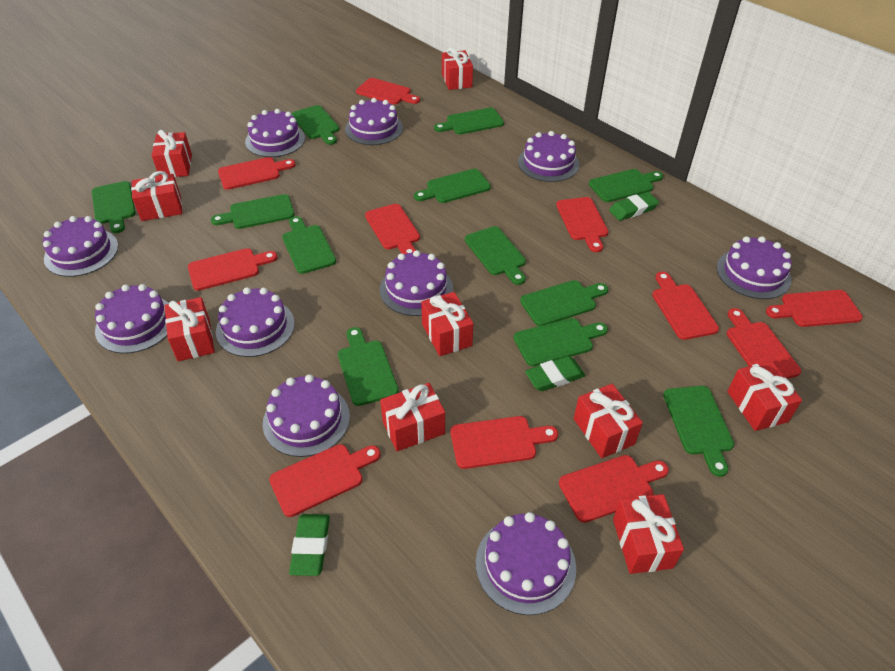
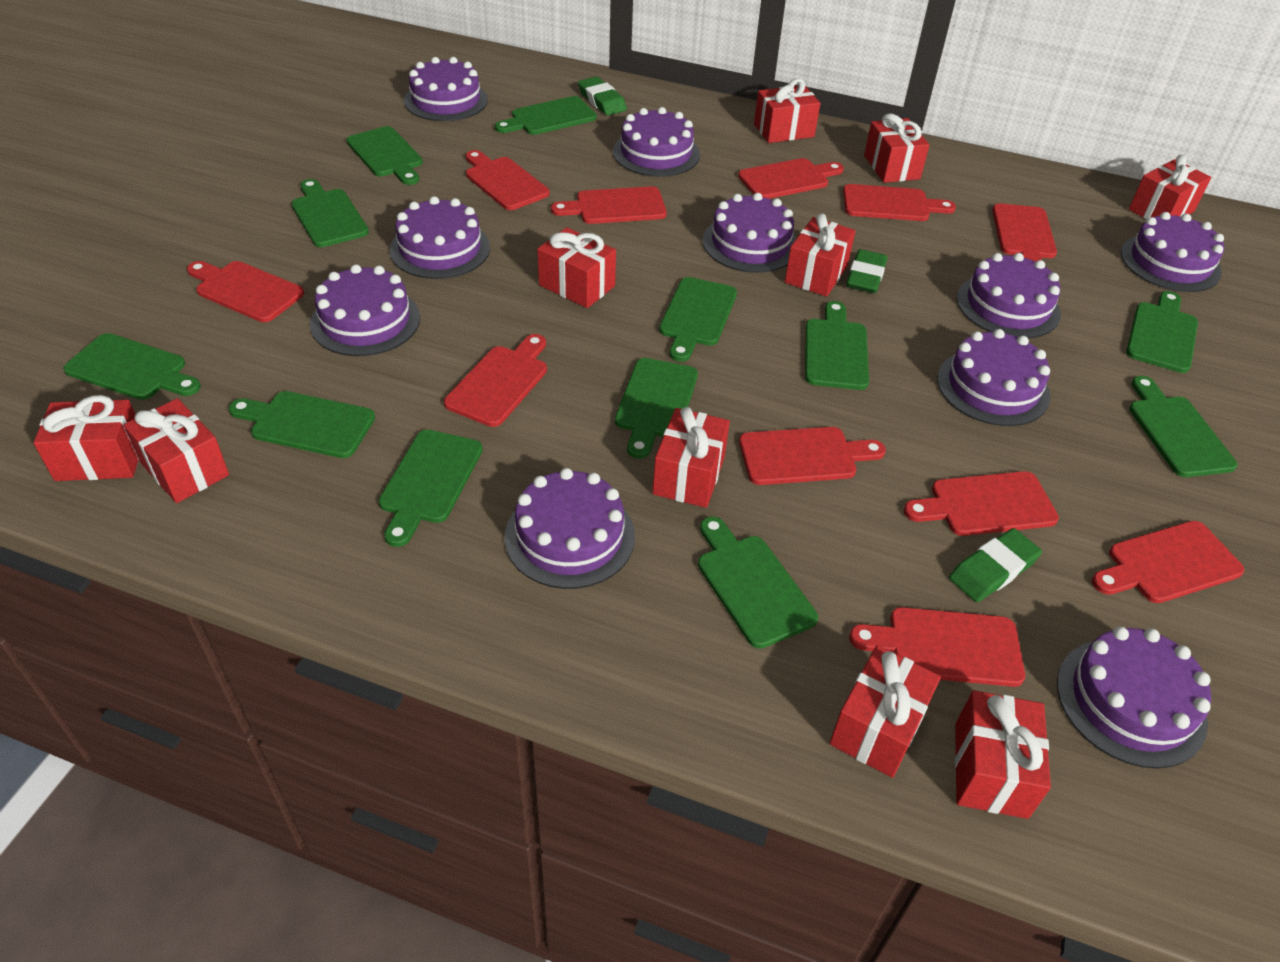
red gift: 9 -> 10

